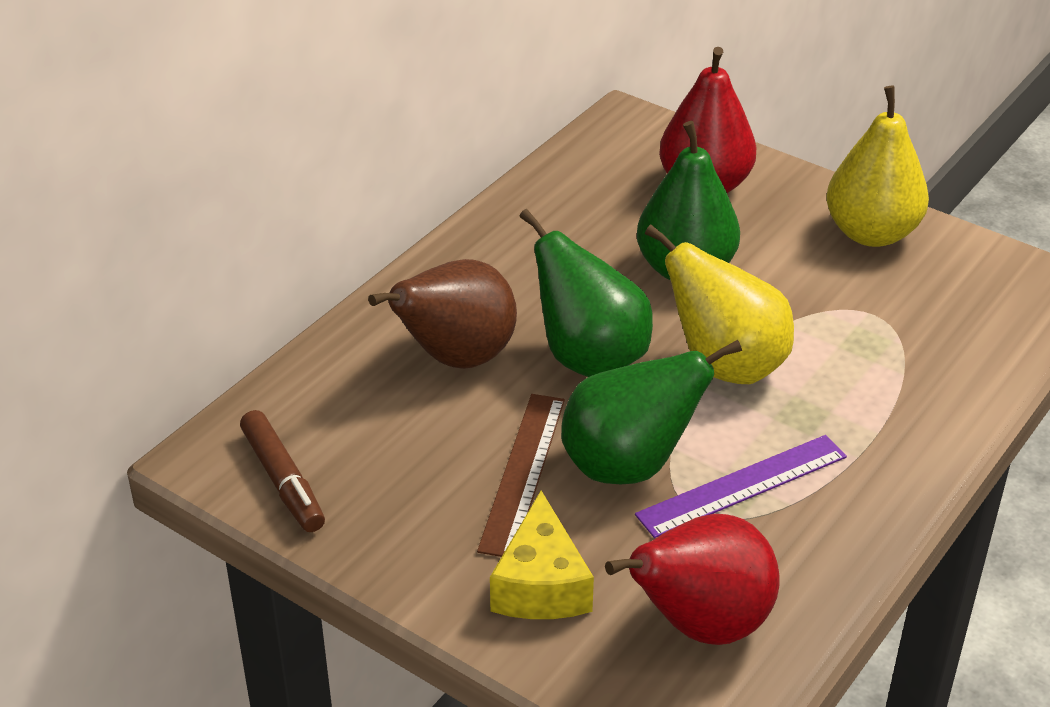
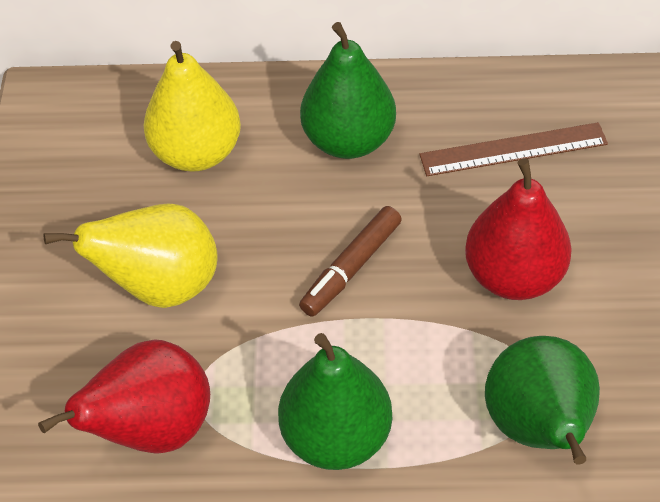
brown pear: 1 -> 0
purple ruler: 1 -> 0
yellow cheese: 1 -> 0

